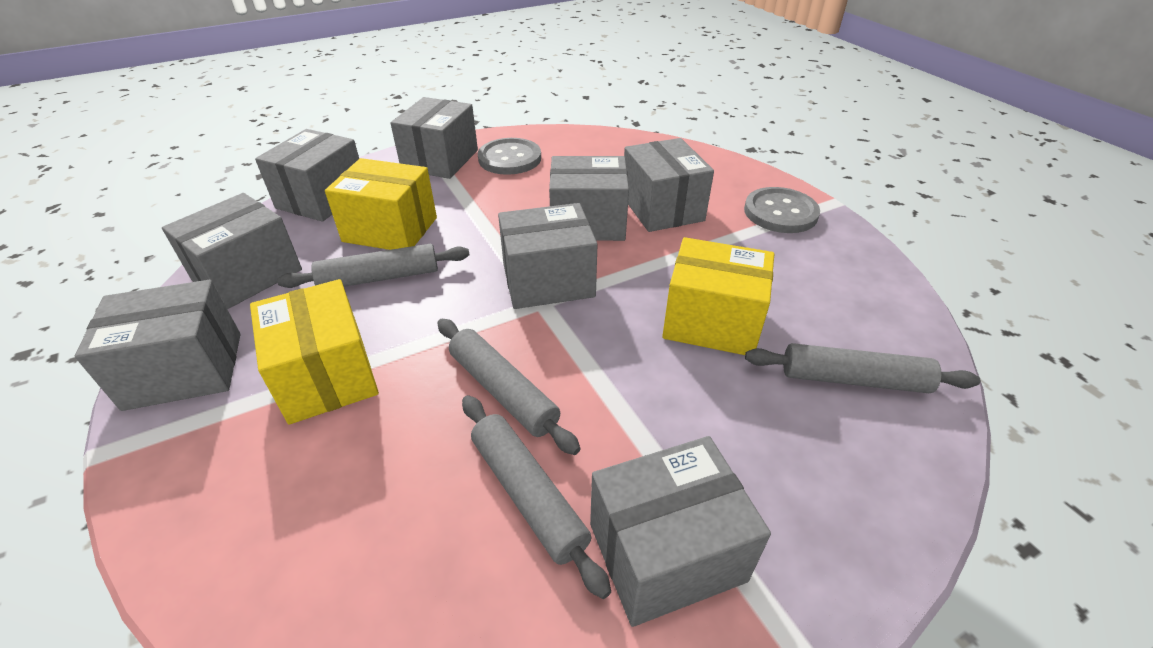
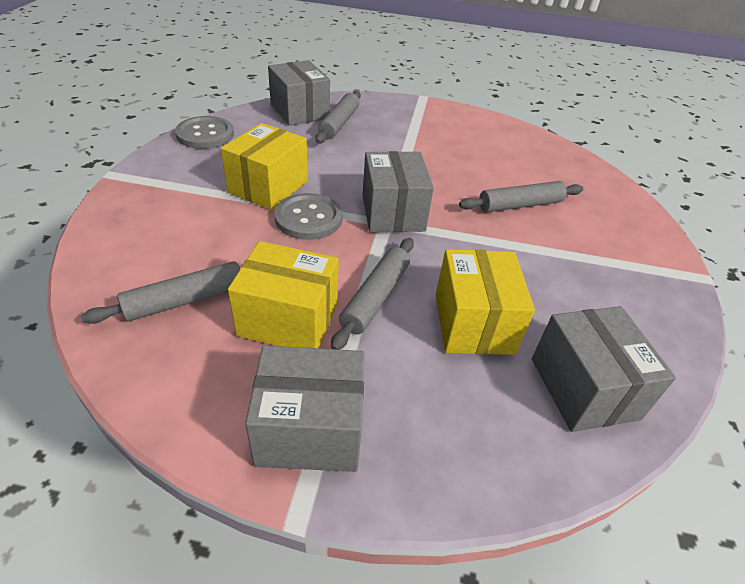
grey box: 8 -> 4

